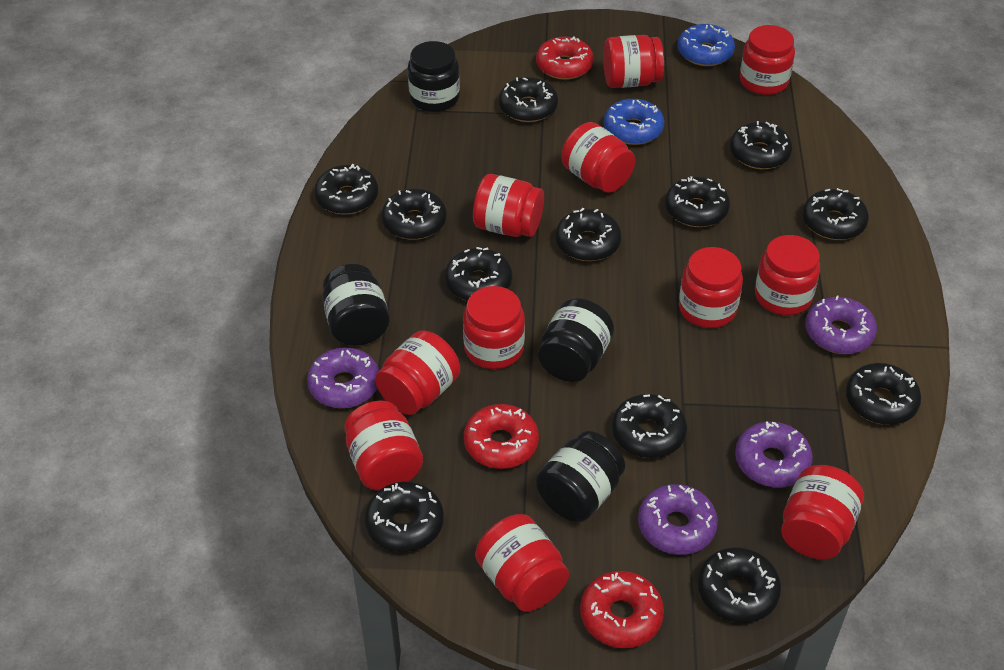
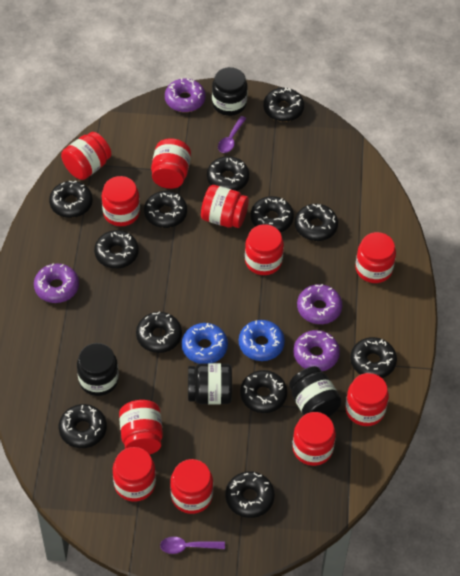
purple spoon: 0 -> 2
red donut: 3 -> 0

